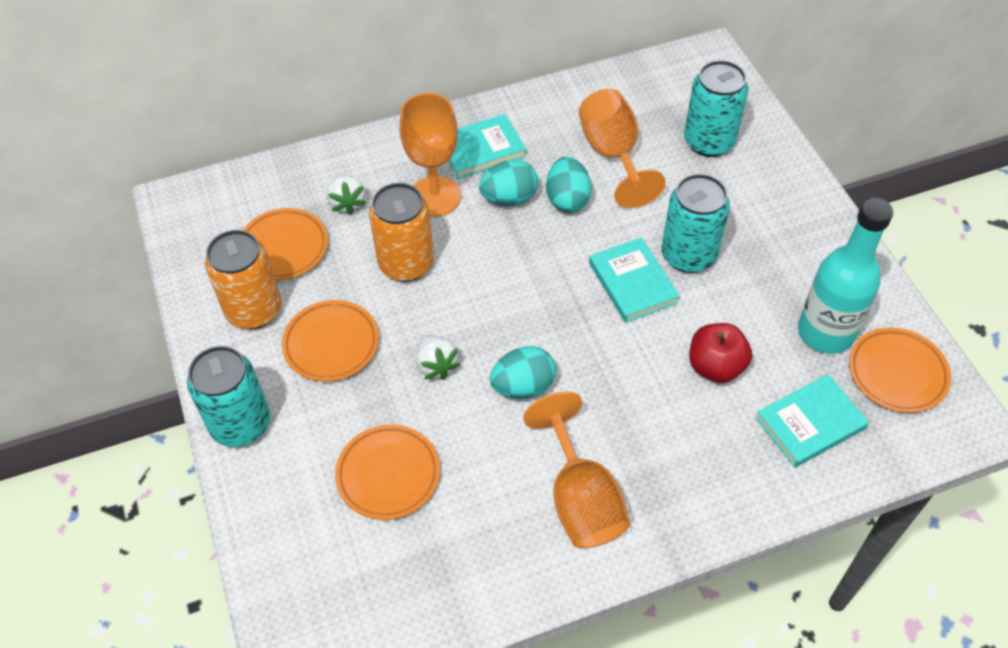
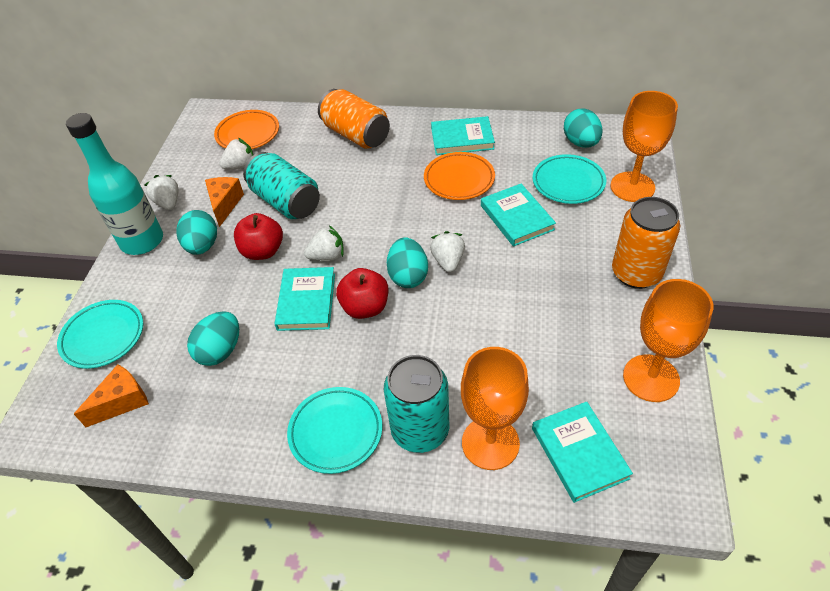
orange cheese: 0 -> 2
orange plate: 4 -> 2
red apple: 1 -> 2
turquoise book: 3 -> 4
turquoise can: 3 -> 2
turquoise egg: 3 -> 4
turquoise plate: 0 -> 3
white strawberry: 2 -> 4

